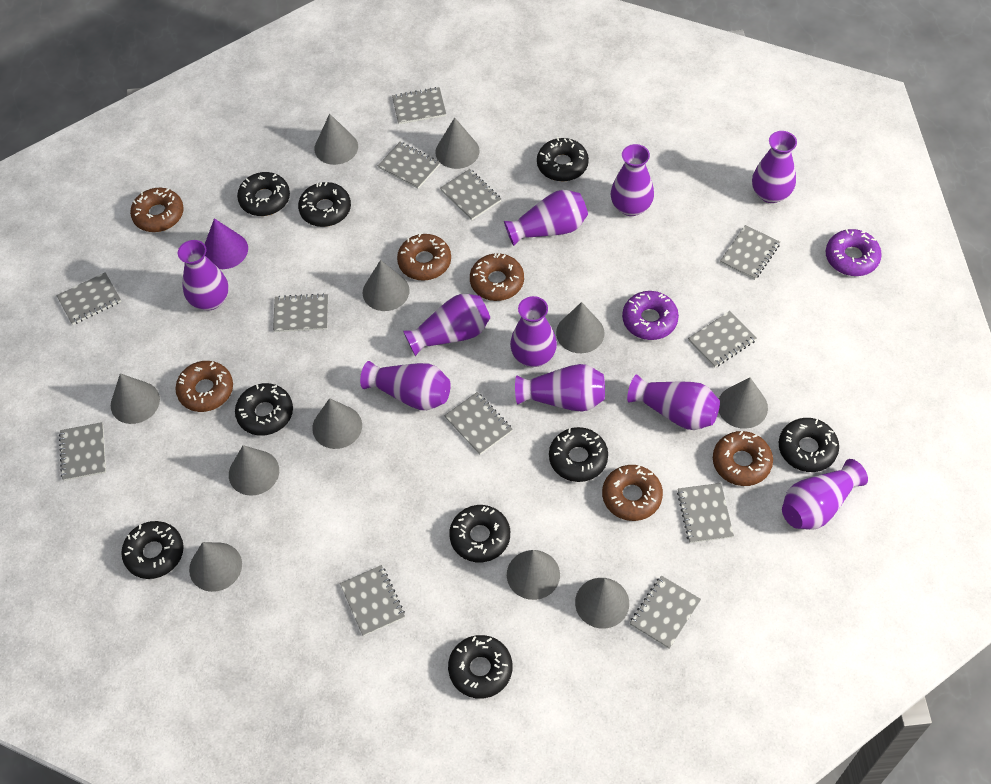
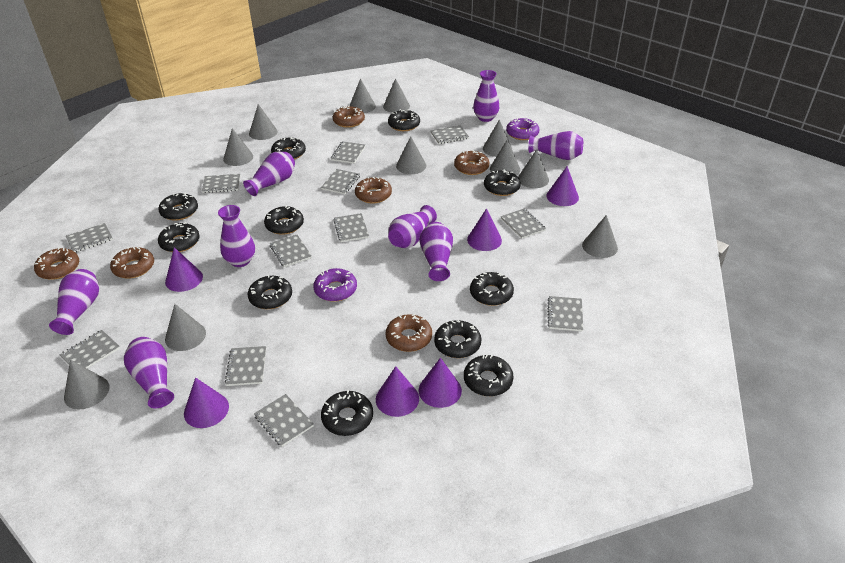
black donut: 9 -> 11
purple cone: 1 -> 6
purple vase: 10 -> 8

